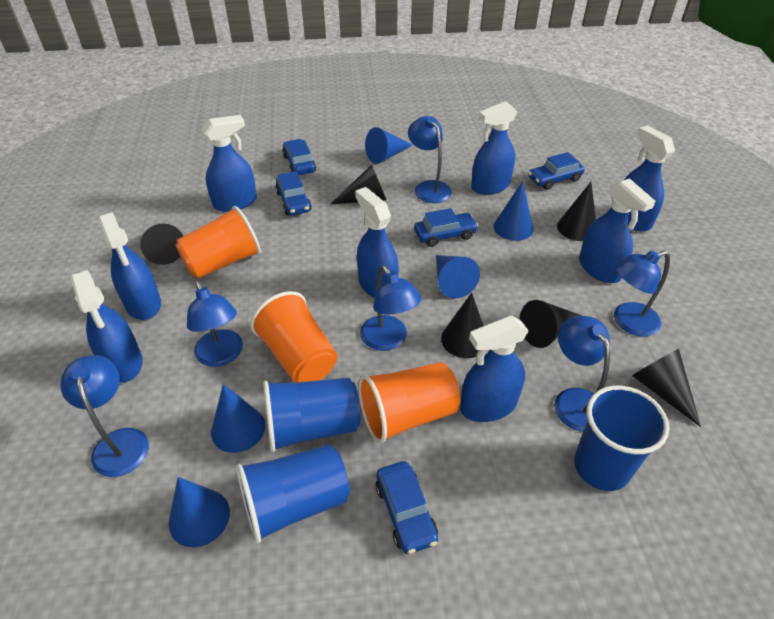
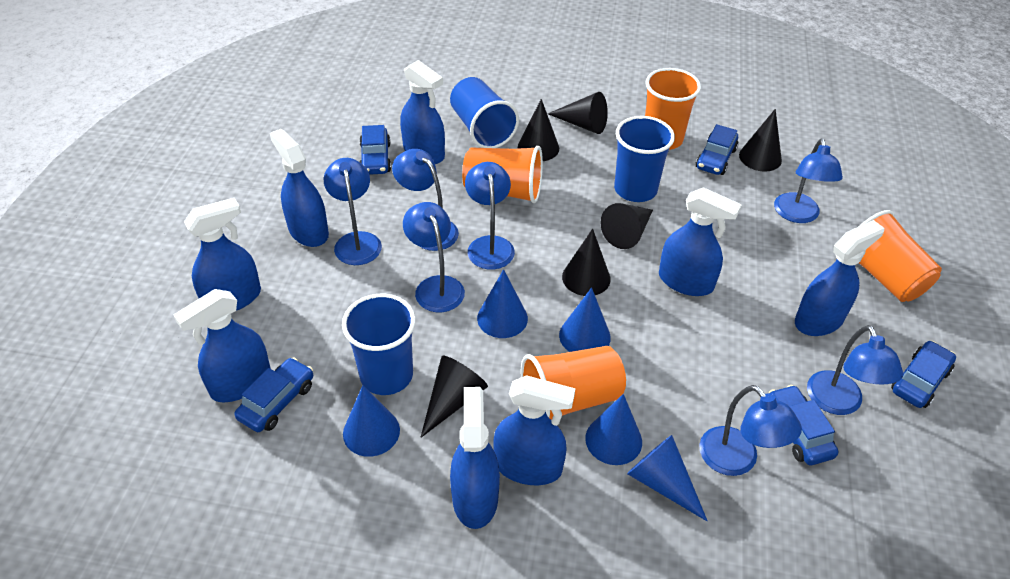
blue lamp: 6 -> 7
orange cup: 3 -> 4

